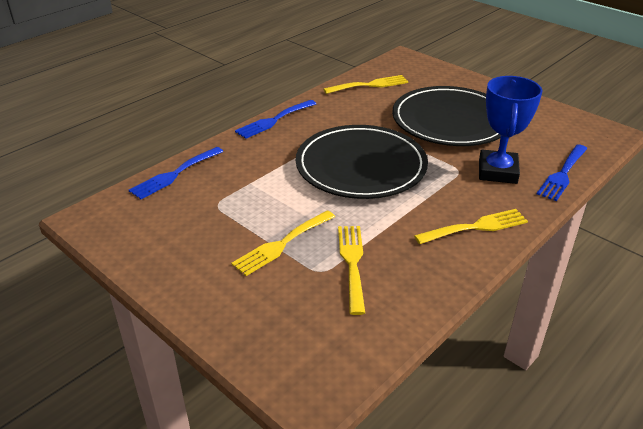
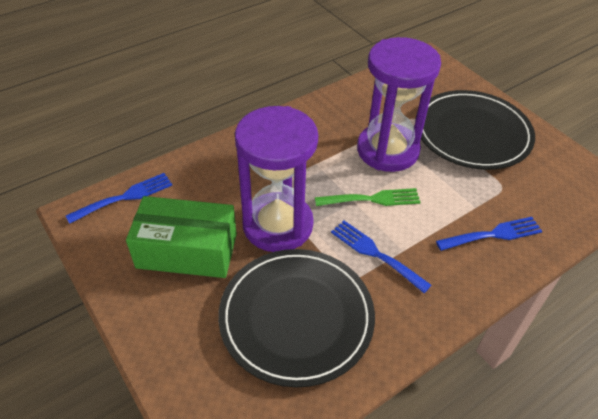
blue trophy: 1 -> 0
green box: 0 -> 1
green fork: 0 -> 1
purple hourglass: 0 -> 2
yellow fork: 4 -> 0

